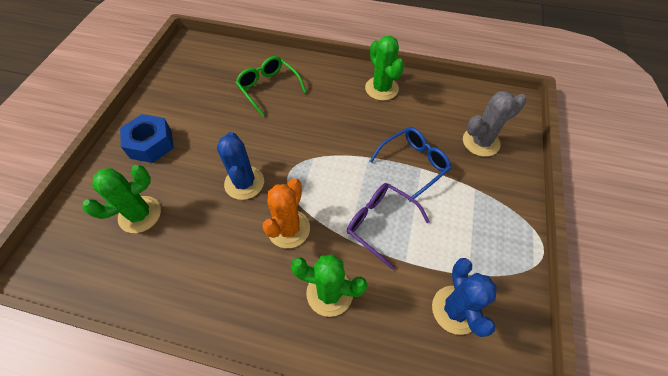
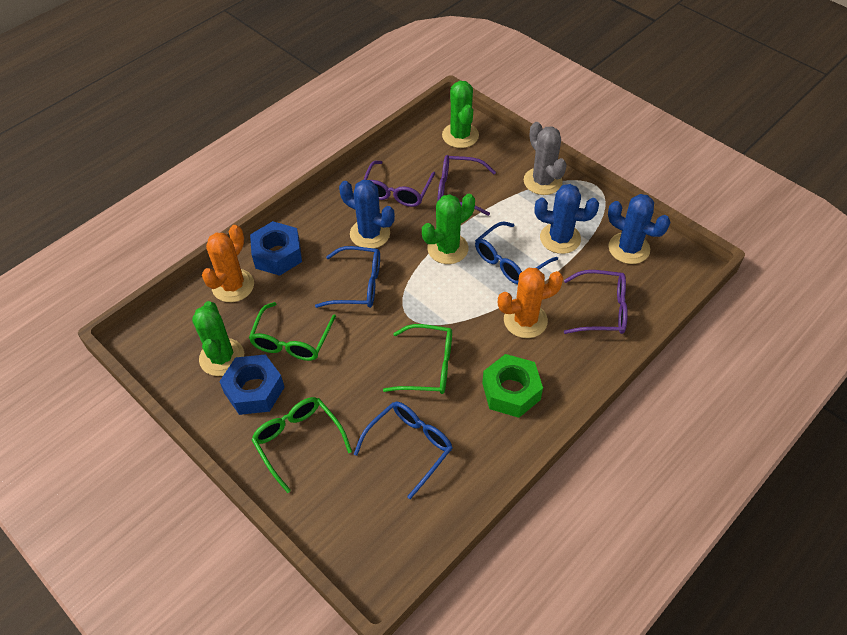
blue cactus: 2 -> 3
blue glasses: 1 -> 3
blue nut: 1 -> 2
green glasses: 1 -> 3
green nut: 0 -> 1
orange cactus: 1 -> 2
purple glasses: 1 -> 3

